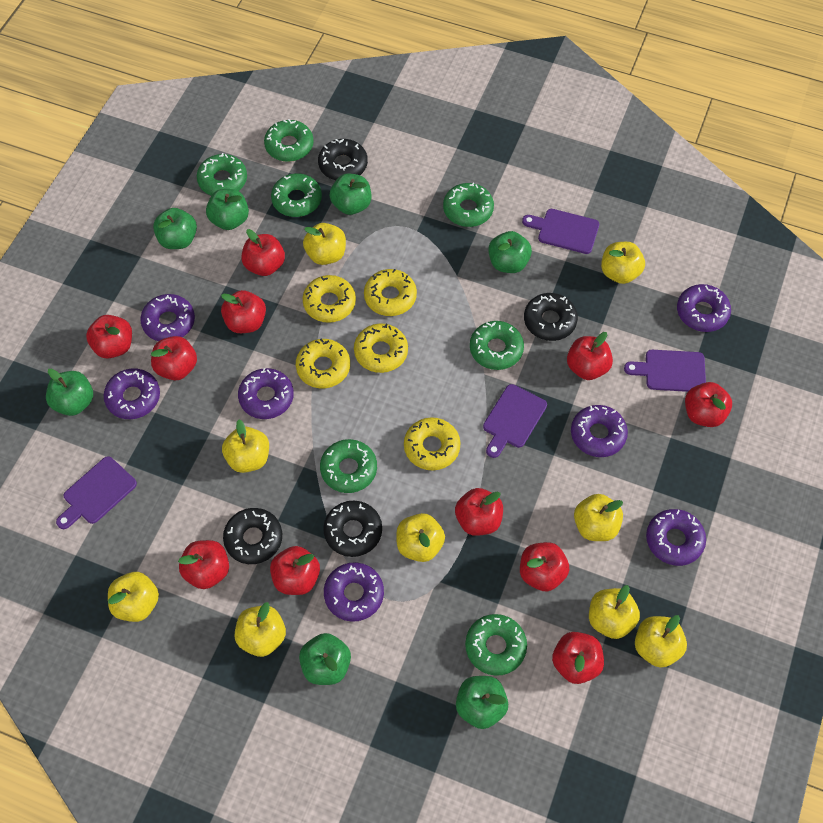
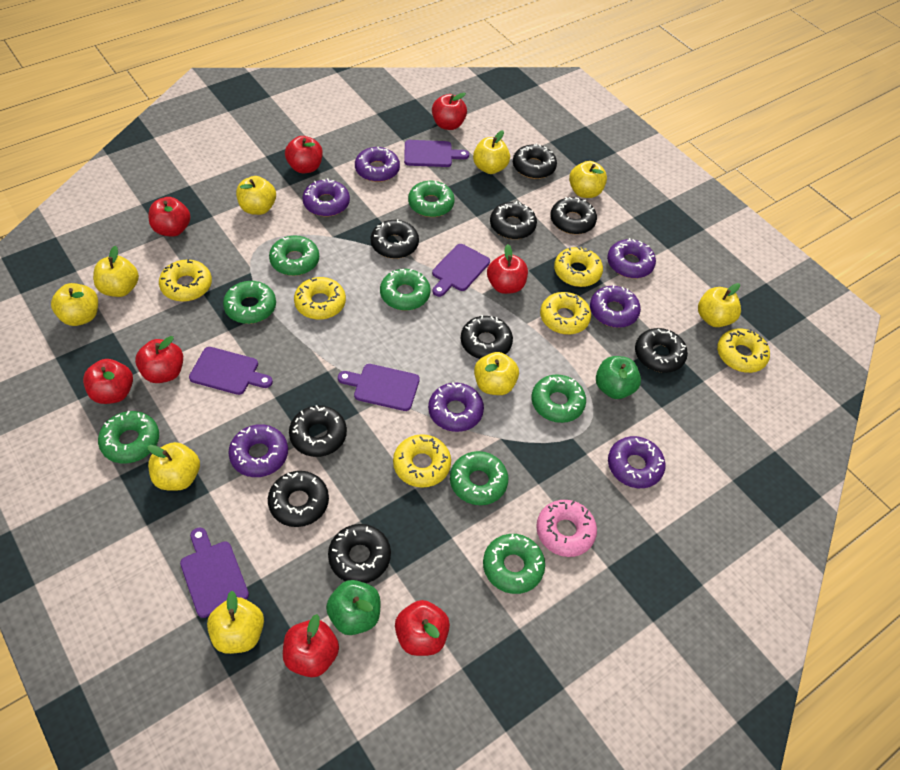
black donut: 4 -> 9
green apple: 7 -> 2
green donut: 7 -> 8
pink donut: 0 -> 1
purple cutting board: 4 -> 5
red apple: 11 -> 8
yellow donut: 5 -> 6

